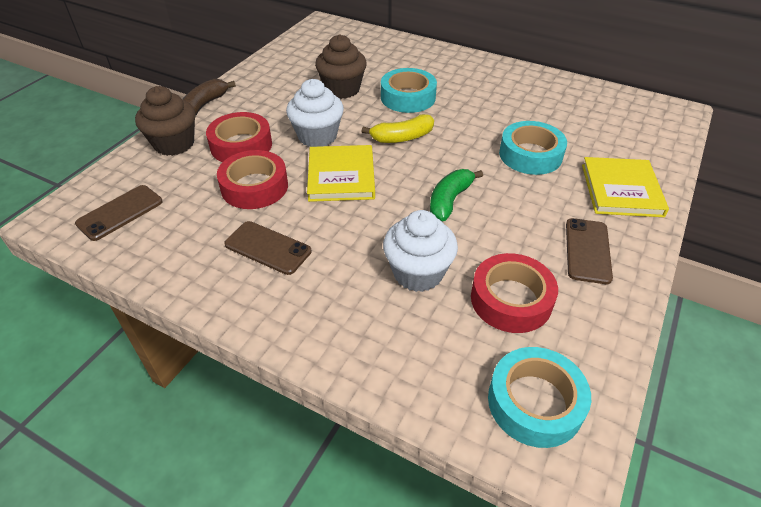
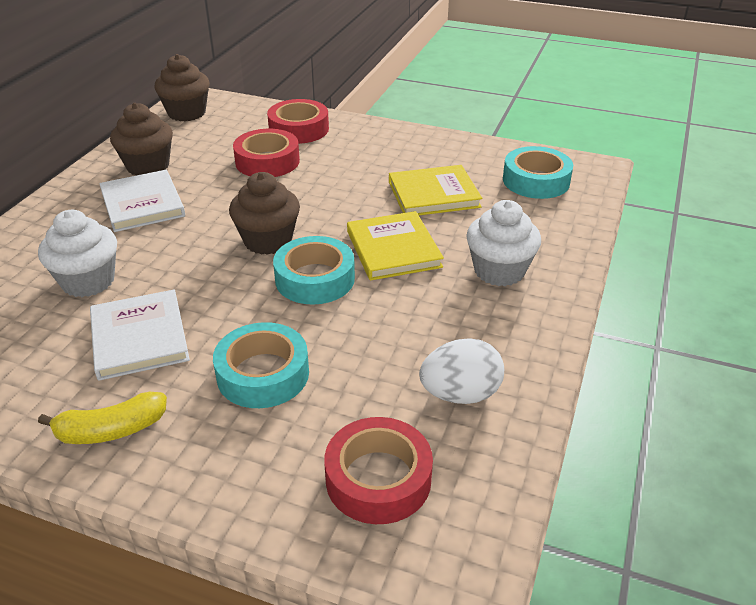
brown banana: 1 -> 0
brown cupcake: 2 -> 3
brown phone: 3 -> 0
green banana: 1 -> 0
white book: 0 -> 2
white egg: 0 -> 1

